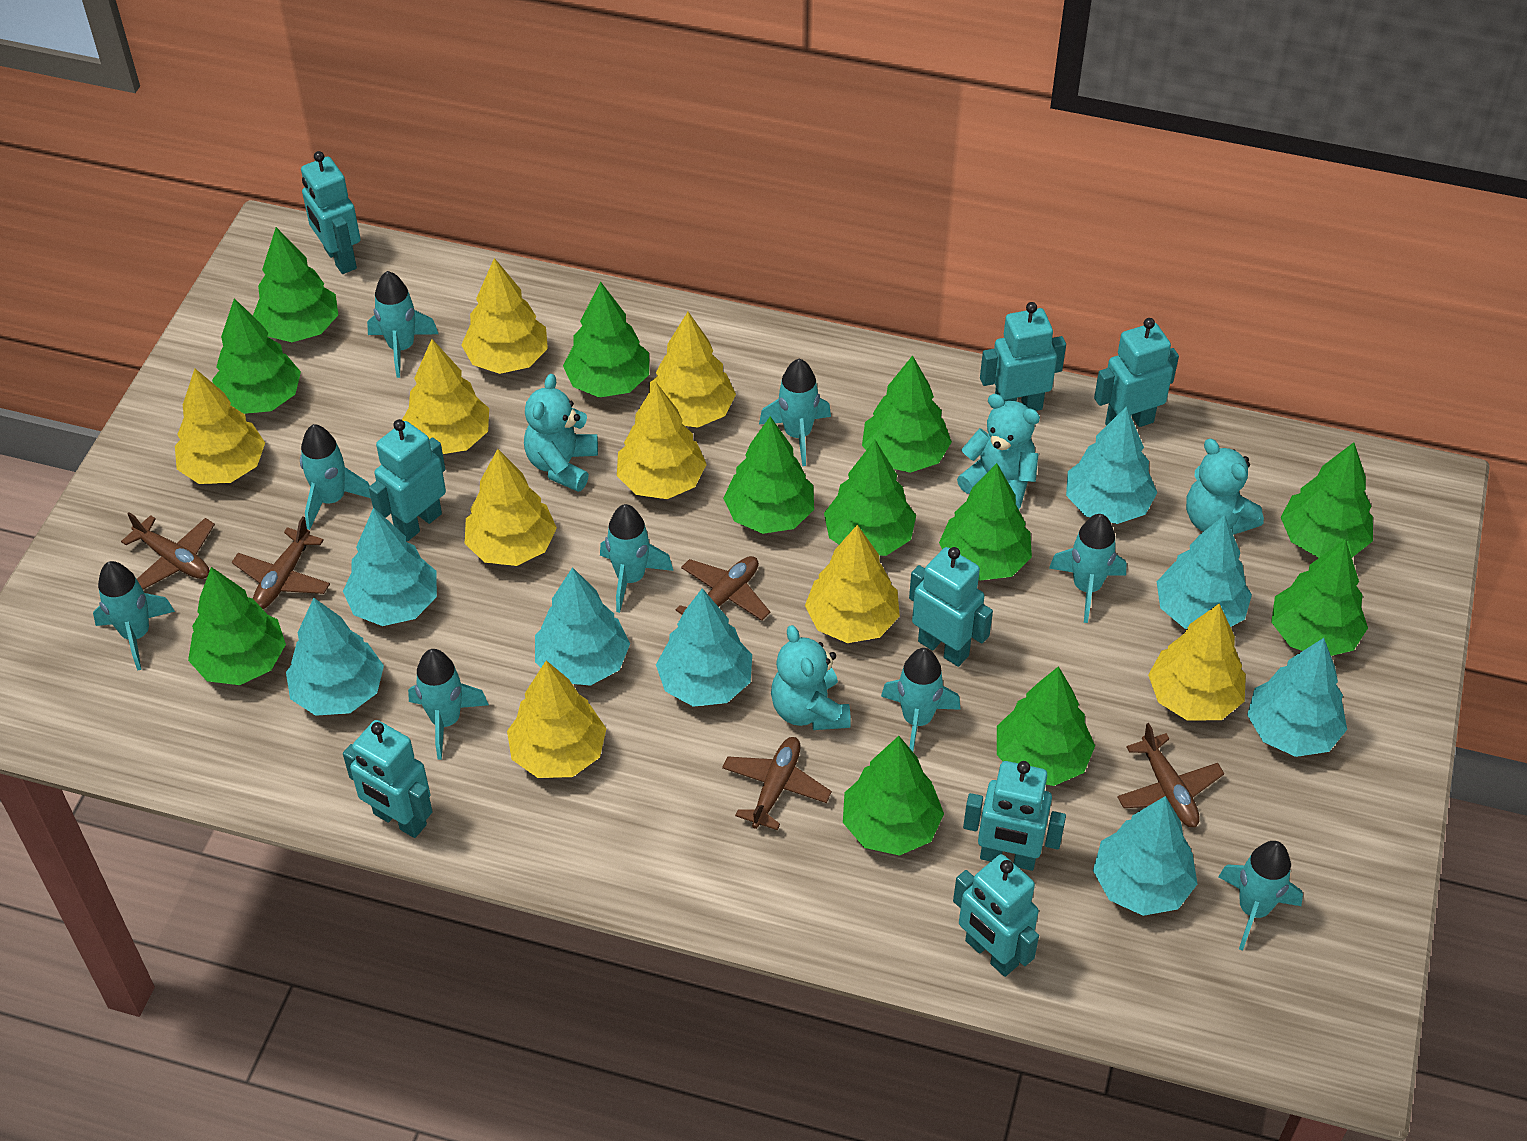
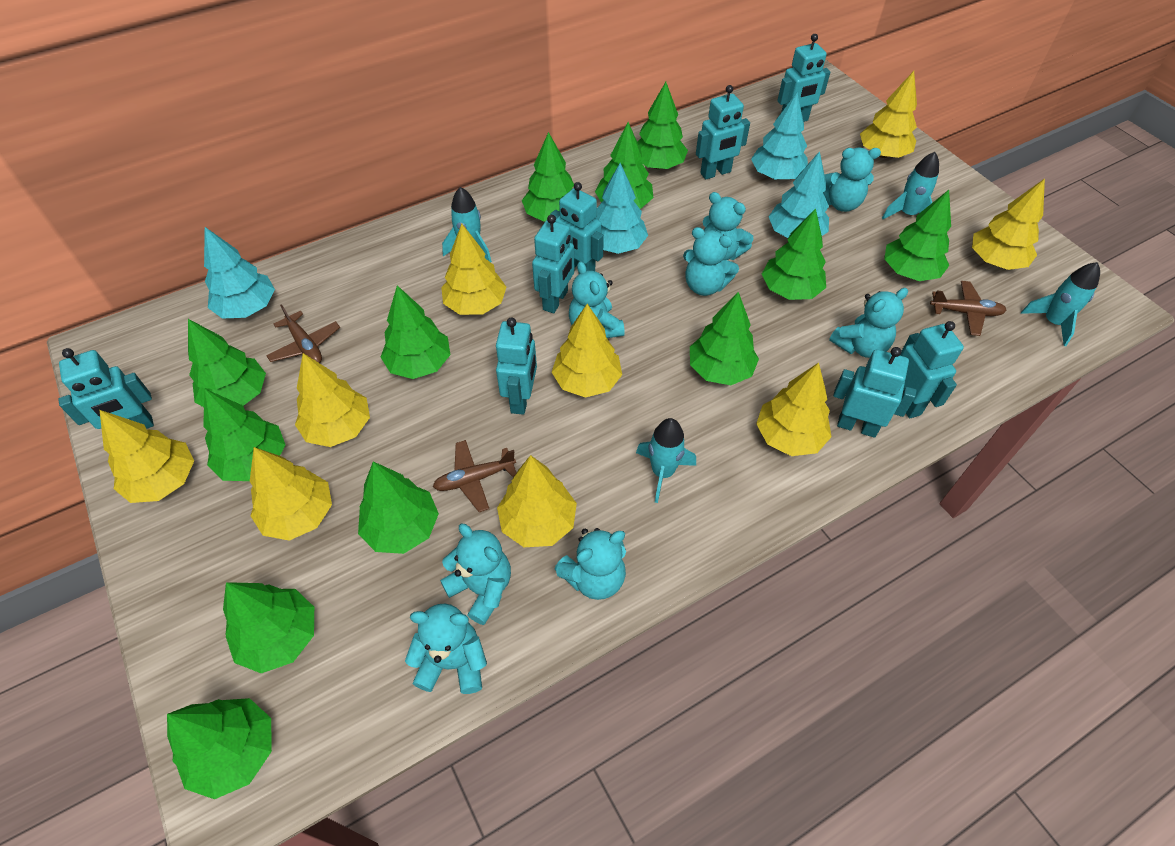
brown plane: 5 -> 3
turquoise rocket: 9 -> 4
turquoise teddy bear: 4 -> 8
turquoise tree: 8 -> 4

